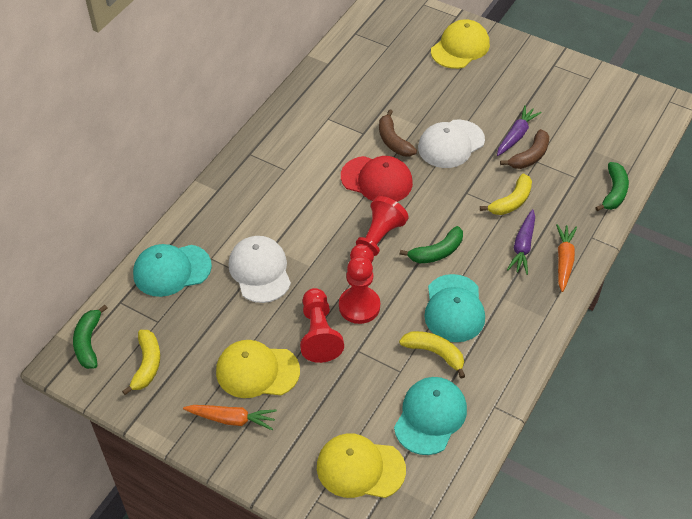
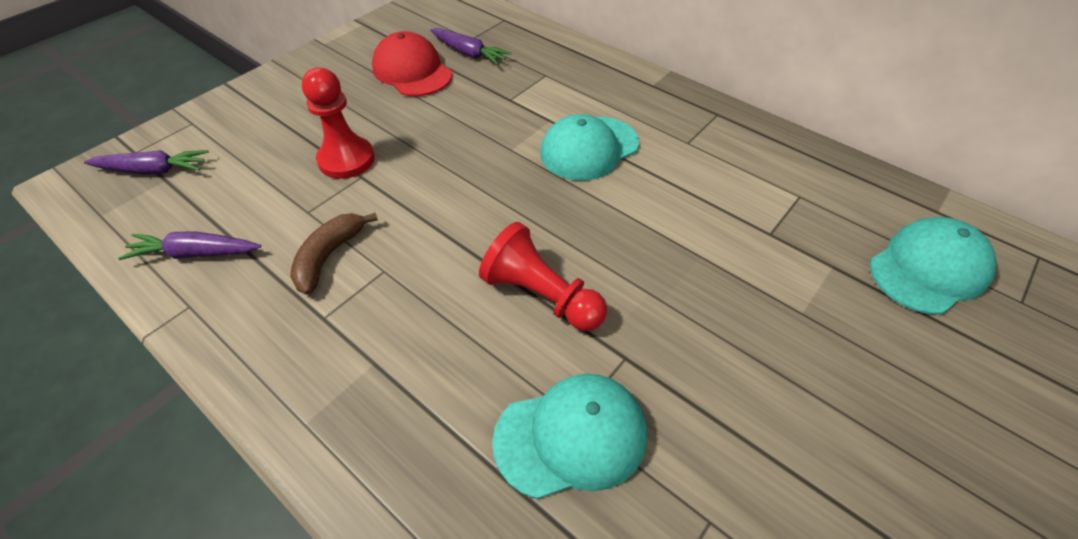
brown banana: 2 -> 1
green banana: 3 -> 0
orange carrot: 2 -> 0
purple carrot: 2 -> 3
red pawn: 3 -> 2
white cap: 2 -> 0
yellow banana: 3 -> 0
yellow cap: 3 -> 0

